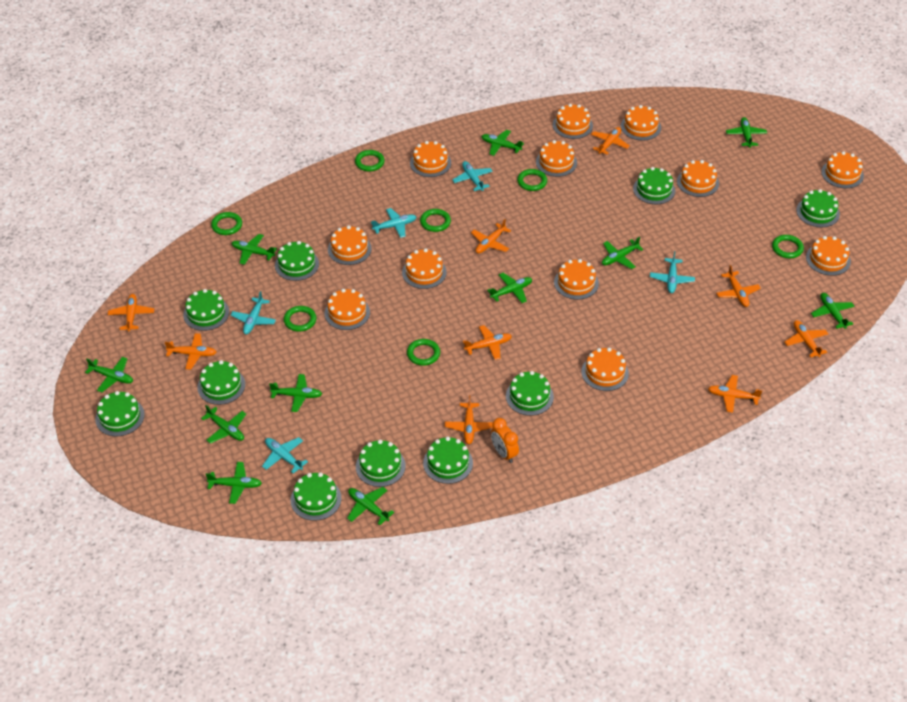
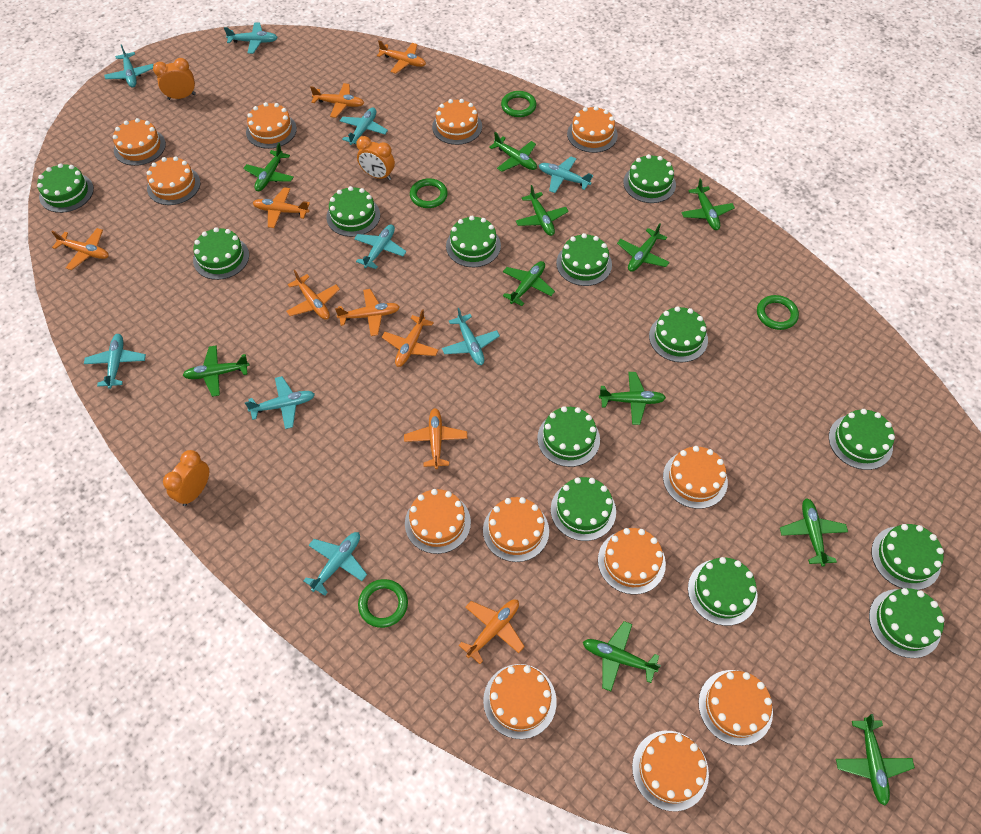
green cake: 10 -> 13
green ring: 7 -> 4
orange clock: 1 -> 3
turquoise plane: 5 -> 9

